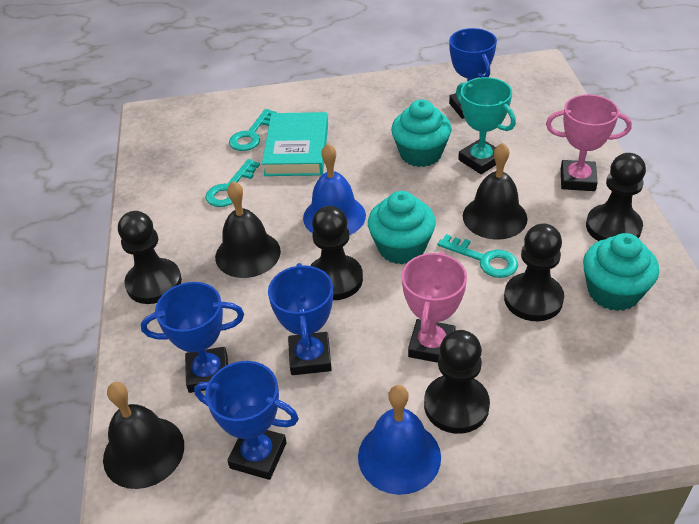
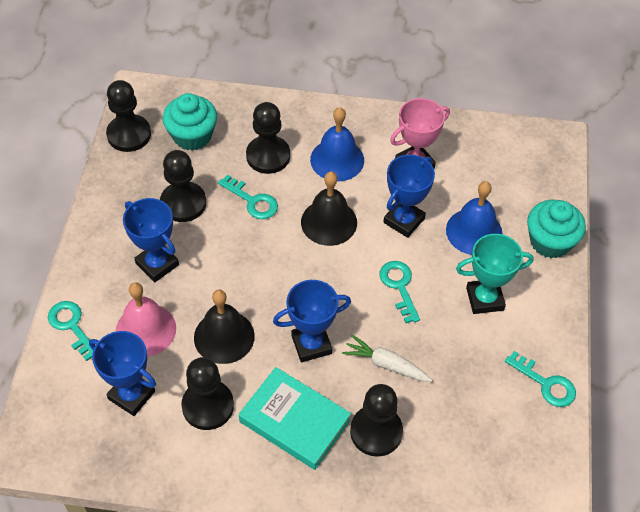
black bell: 3 -> 2
pink bell: 0 -> 1
pink trophy: 2 -> 1
turquoise cupcake: 3 -> 2
turquoise key: 3 -> 4
white carrot: 0 -> 1

